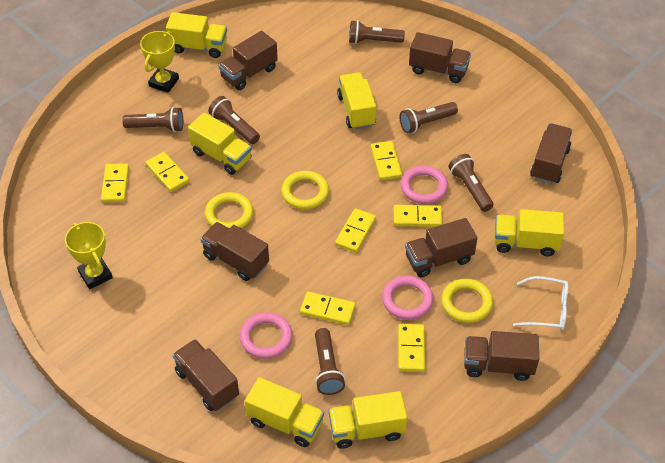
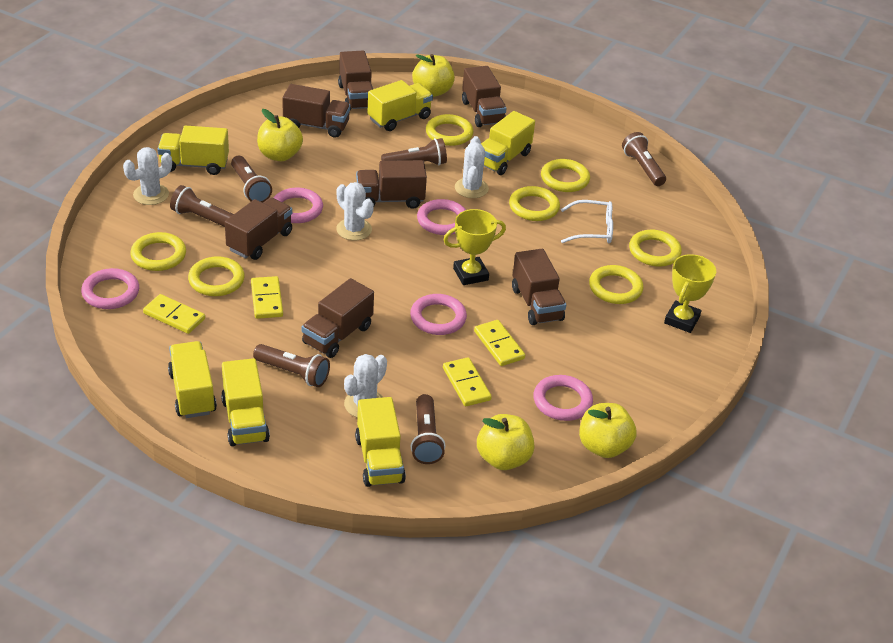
pink ring: 3 -> 5
white cactus: 0 -> 4
yellow apple: 0 -> 4
yellow domino: 7 -> 4
yellow ring: 3 -> 7

